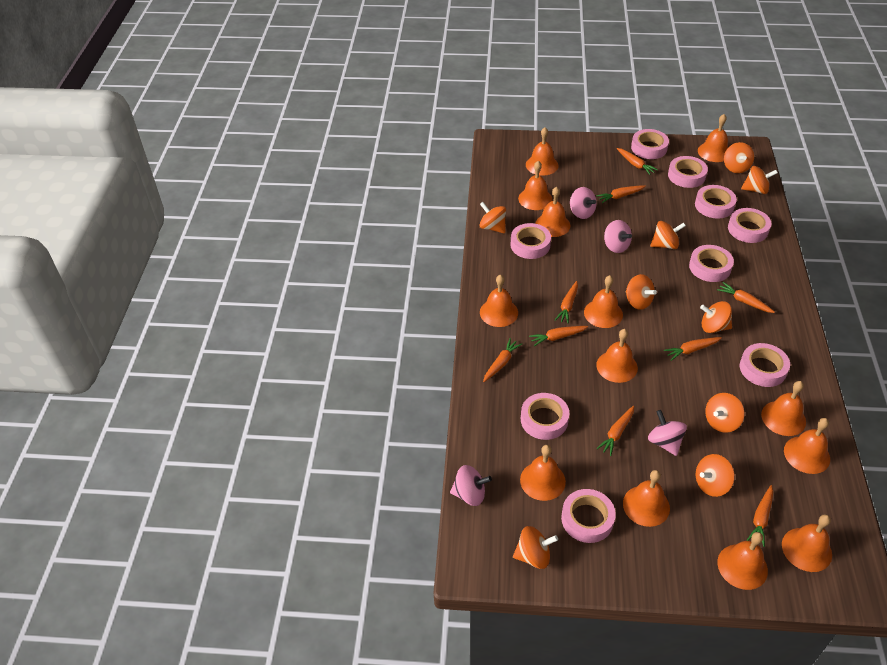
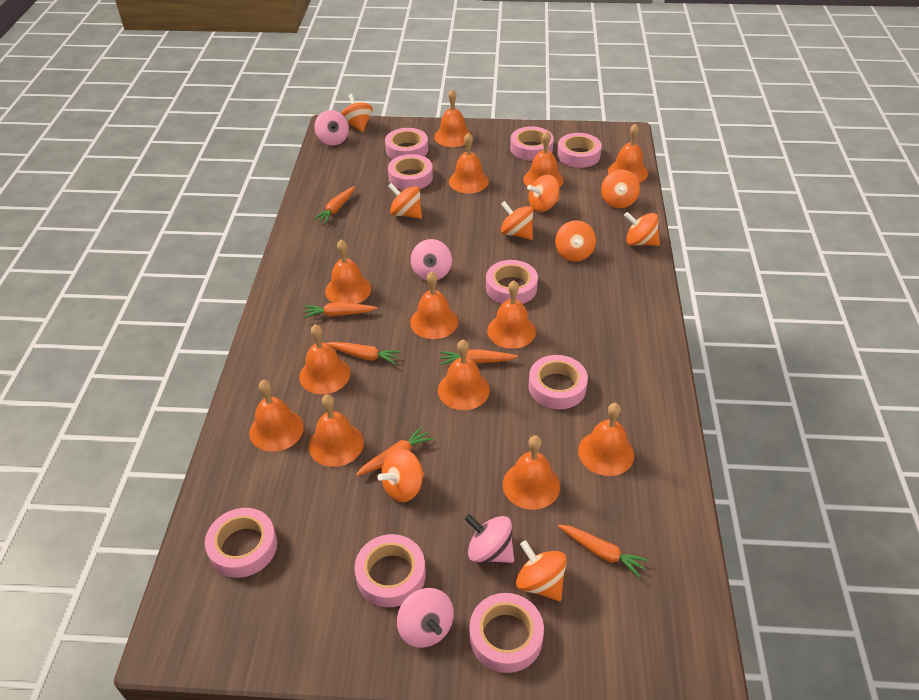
orange carrot: 9 -> 6

